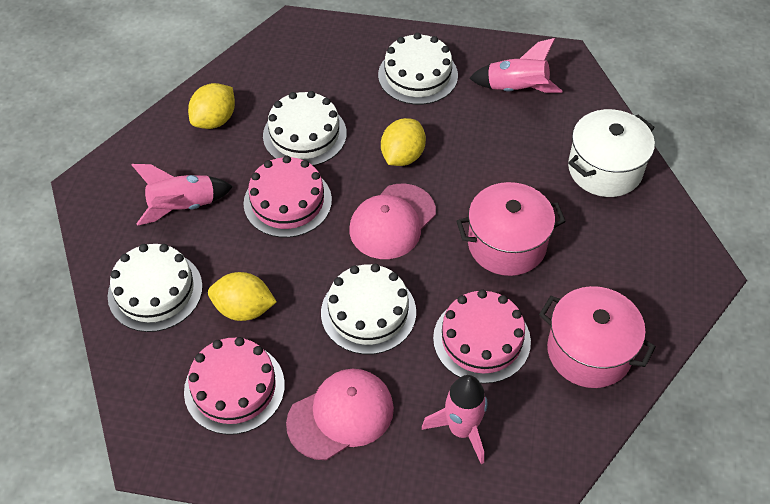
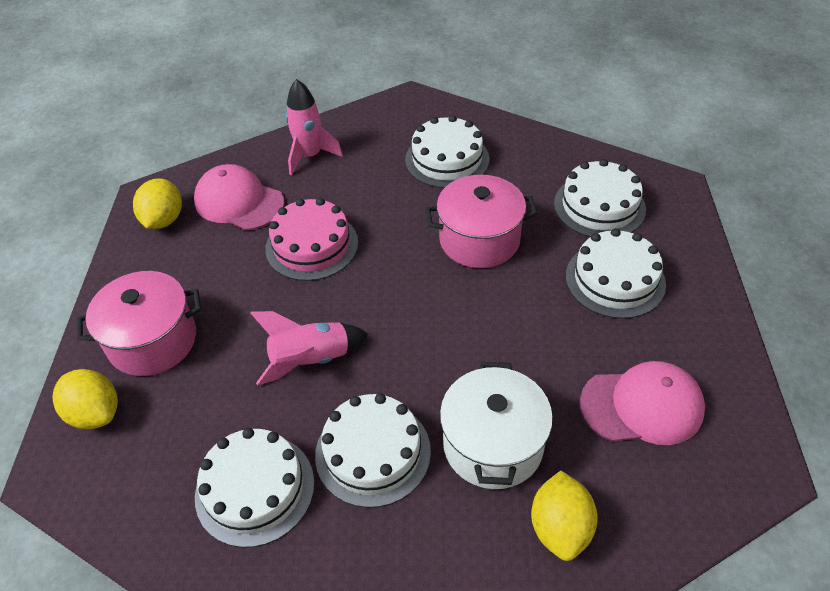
pink cake: 3 -> 1
pink rocket: 3 -> 2
white cake: 4 -> 5

